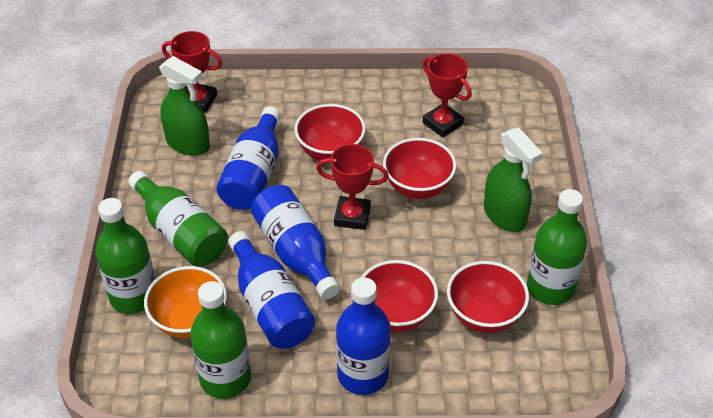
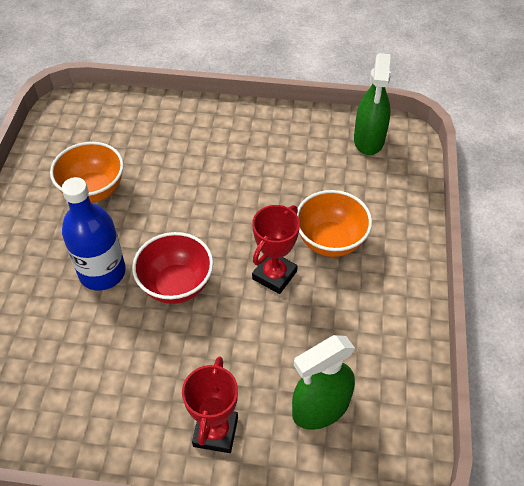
blue bottle: 4 -> 1
green bottle: 4 -> 0
orange bowl: 1 -> 2
red bowl: 4 -> 1
red trophy: 3 -> 2

